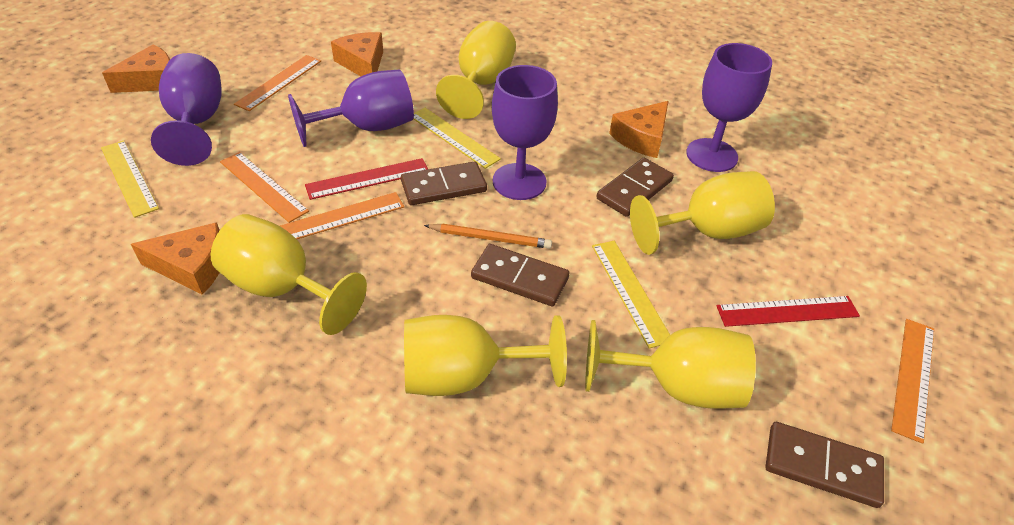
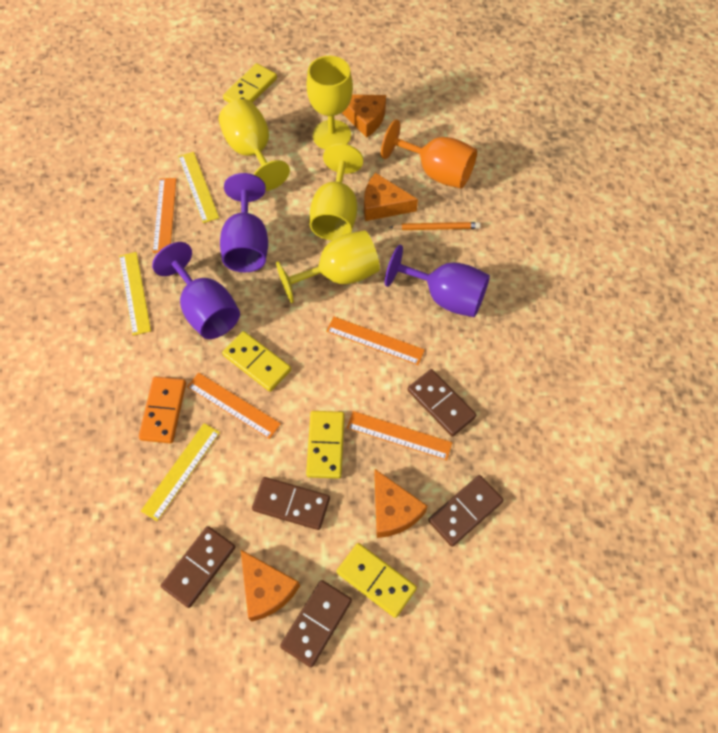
brown domino: 4 -> 5
orange domino: 0 -> 1
orange goblet: 0 -> 1
purple goblet: 4 -> 3
red ruler: 2 -> 0
yellow domino: 0 -> 4
yellow goblet: 5 -> 4

